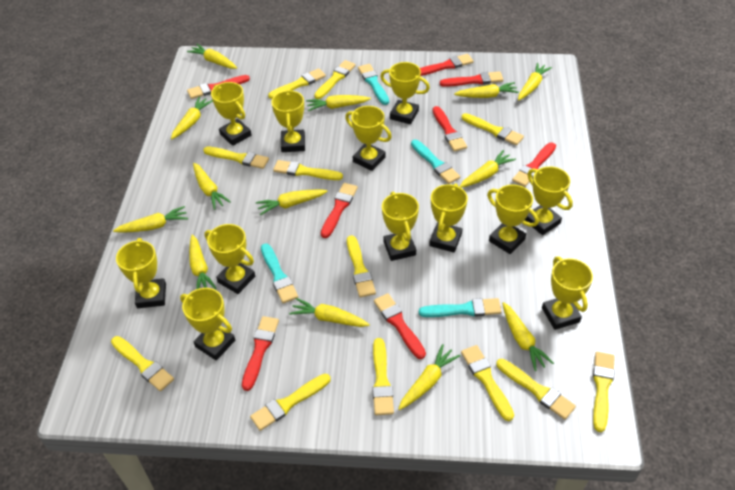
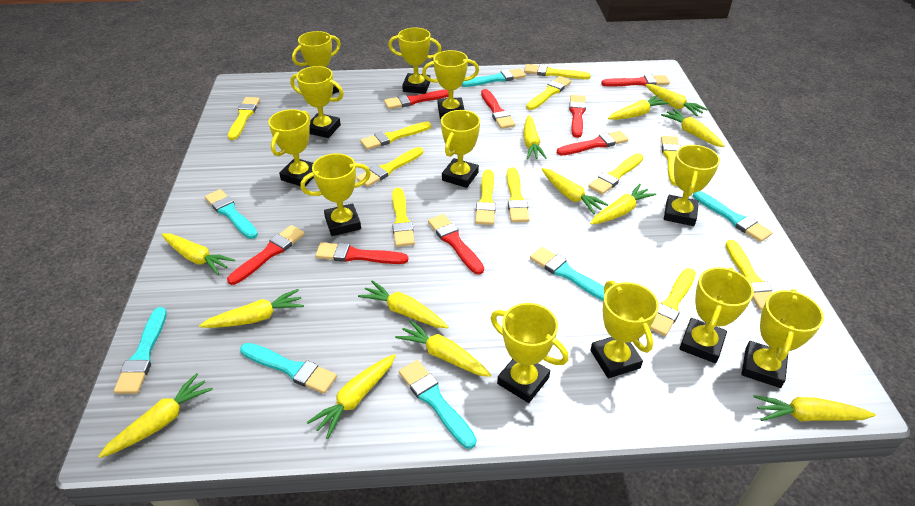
turquoise brush: 4 -> 7

